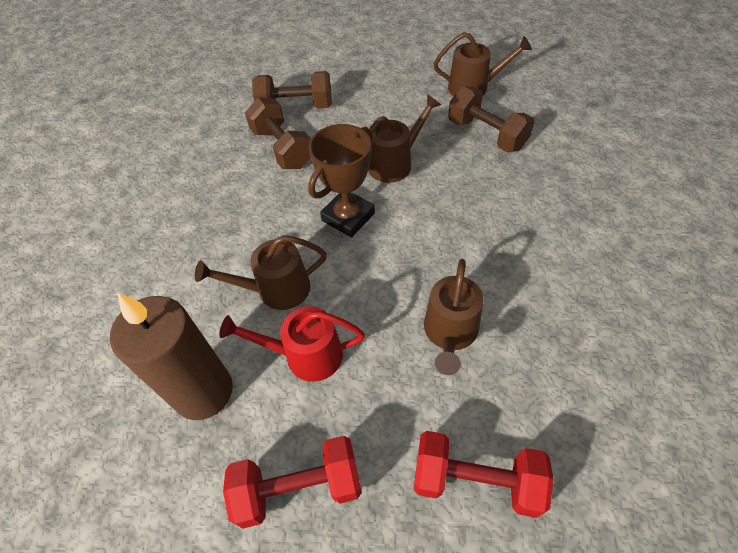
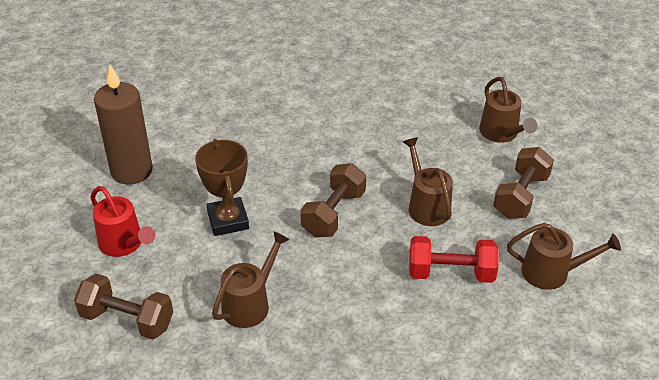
red dumbbell: 2 -> 1

